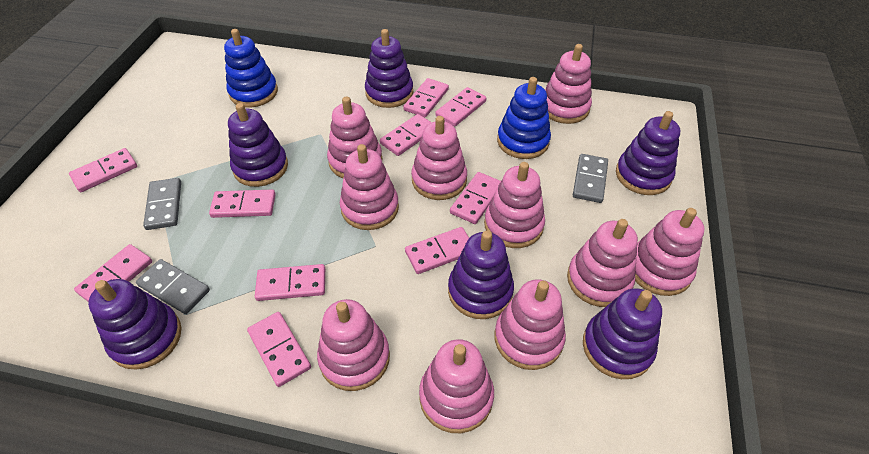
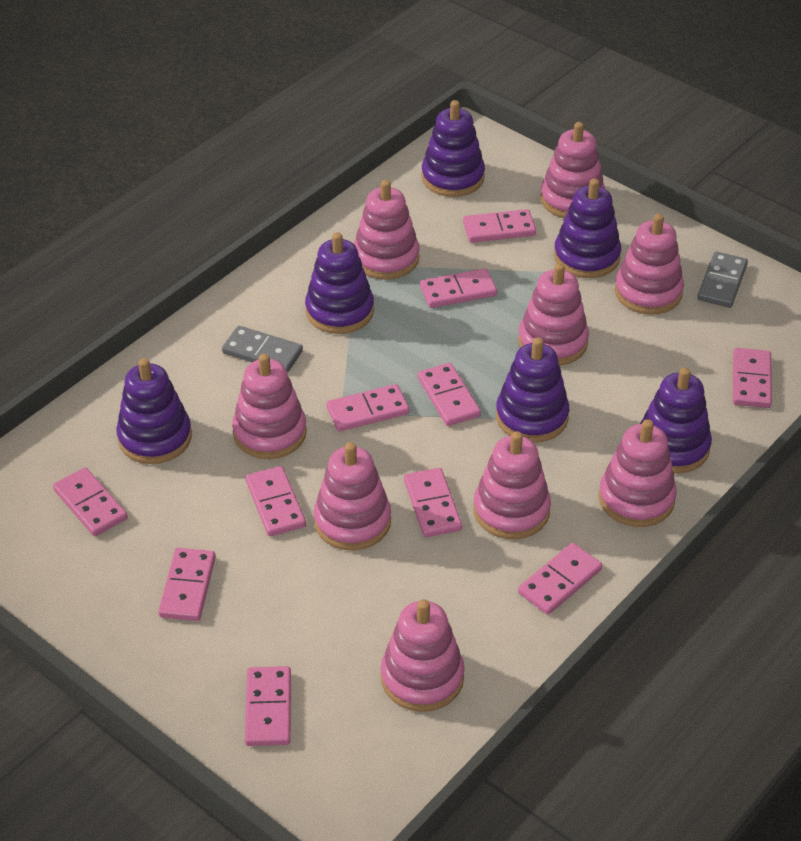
blue stacking toy: 2 -> 0
grey domino: 3 -> 2
pink domino: 10 -> 11
pink stacking toy: 10 -> 9

